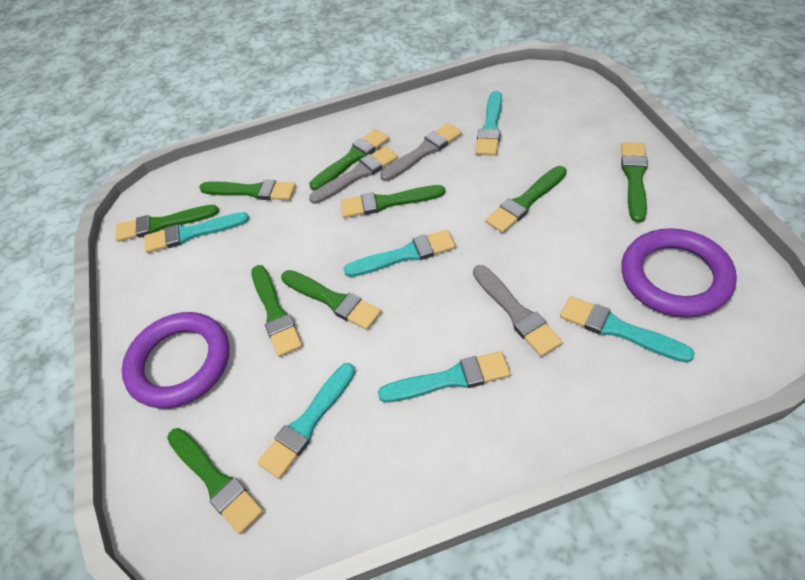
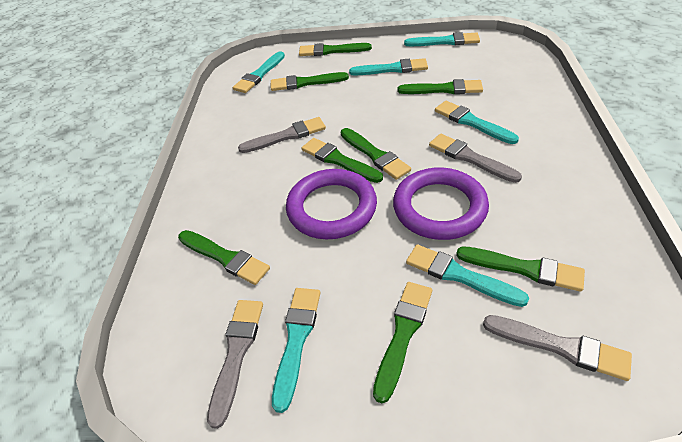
green brush: 9 -> 8
grey brush: 3 -> 4

